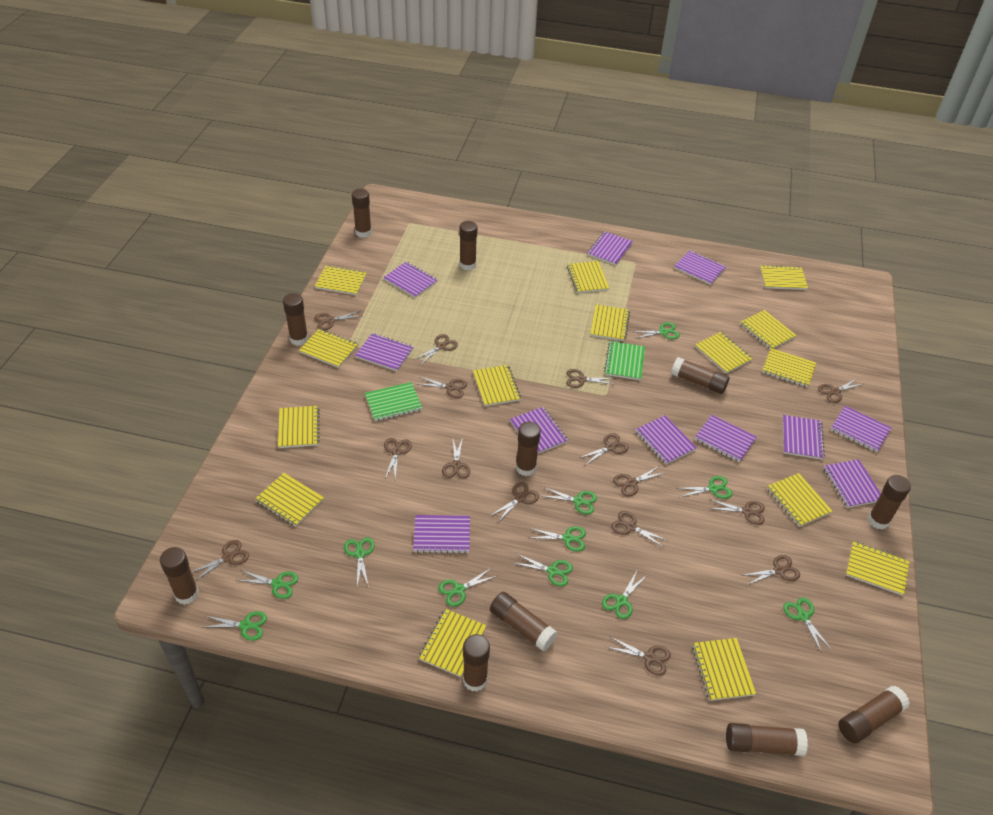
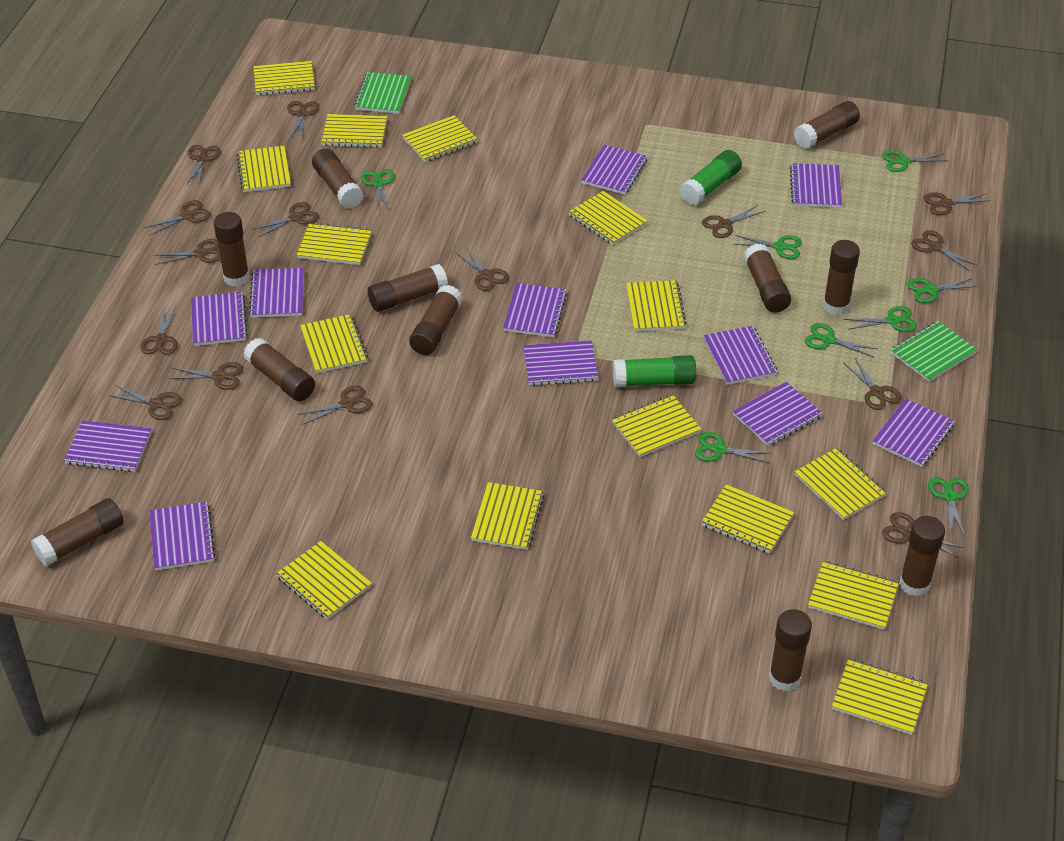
green glue stick: 0 -> 2
green scissors: 11 -> 8

